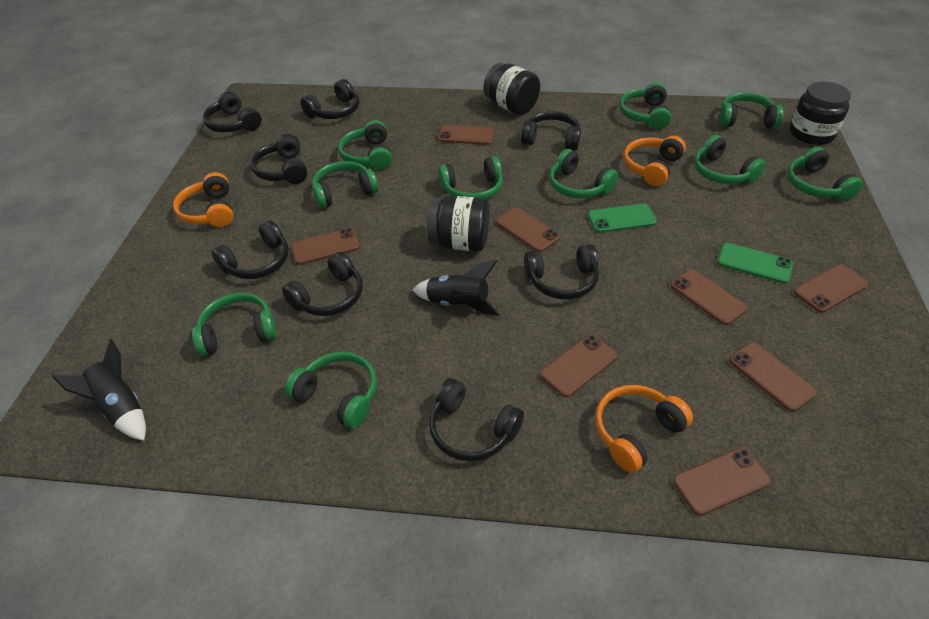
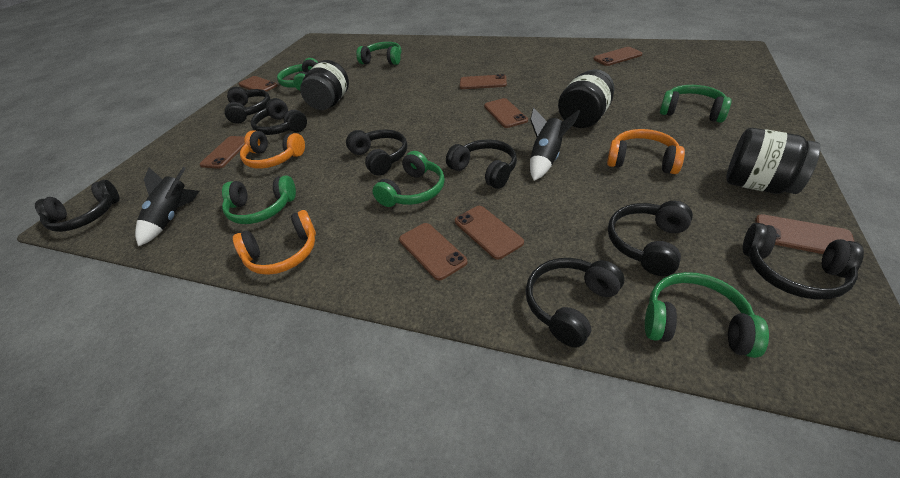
green headphones: 10 -> 6
green phone: 2 -> 0

